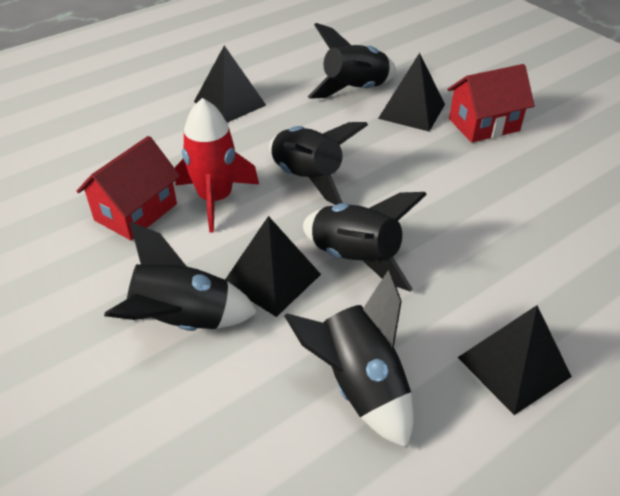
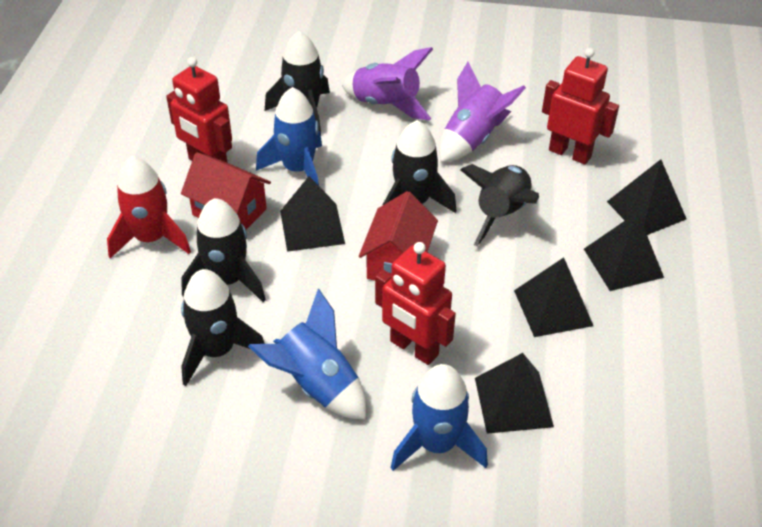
black pyramid: 4 -> 5
blue rocket: 0 -> 3
purple rocket: 0 -> 2
red robot: 0 -> 3

